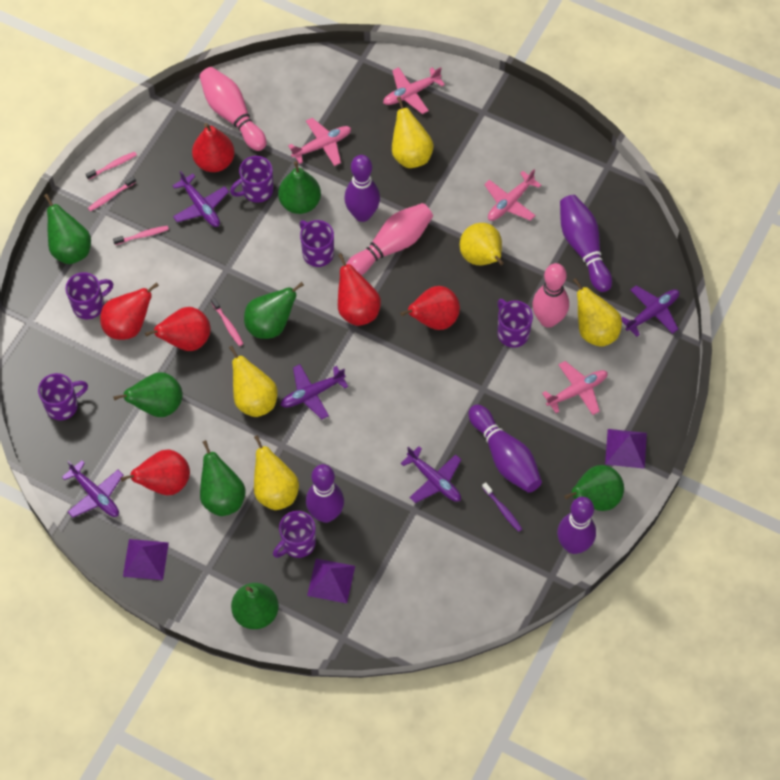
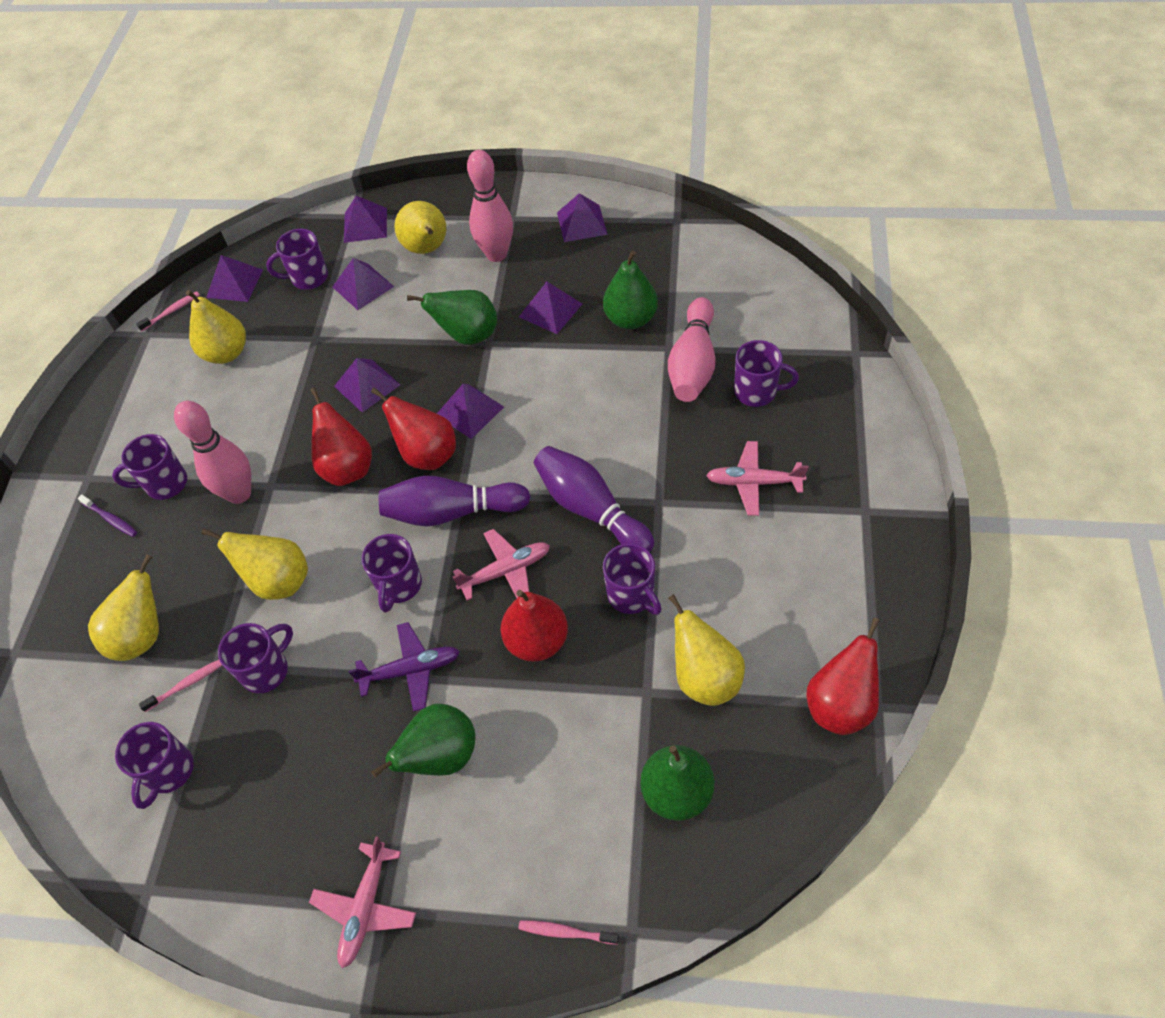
green pear: 7 -> 4
pink plane: 4 -> 3
pink toothbrush: 4 -> 3
purple bowling pin: 5 -> 2
purple mug: 6 -> 7
purple plane: 5 -> 1
purple pyramid: 3 -> 7
red pear: 6 -> 4

